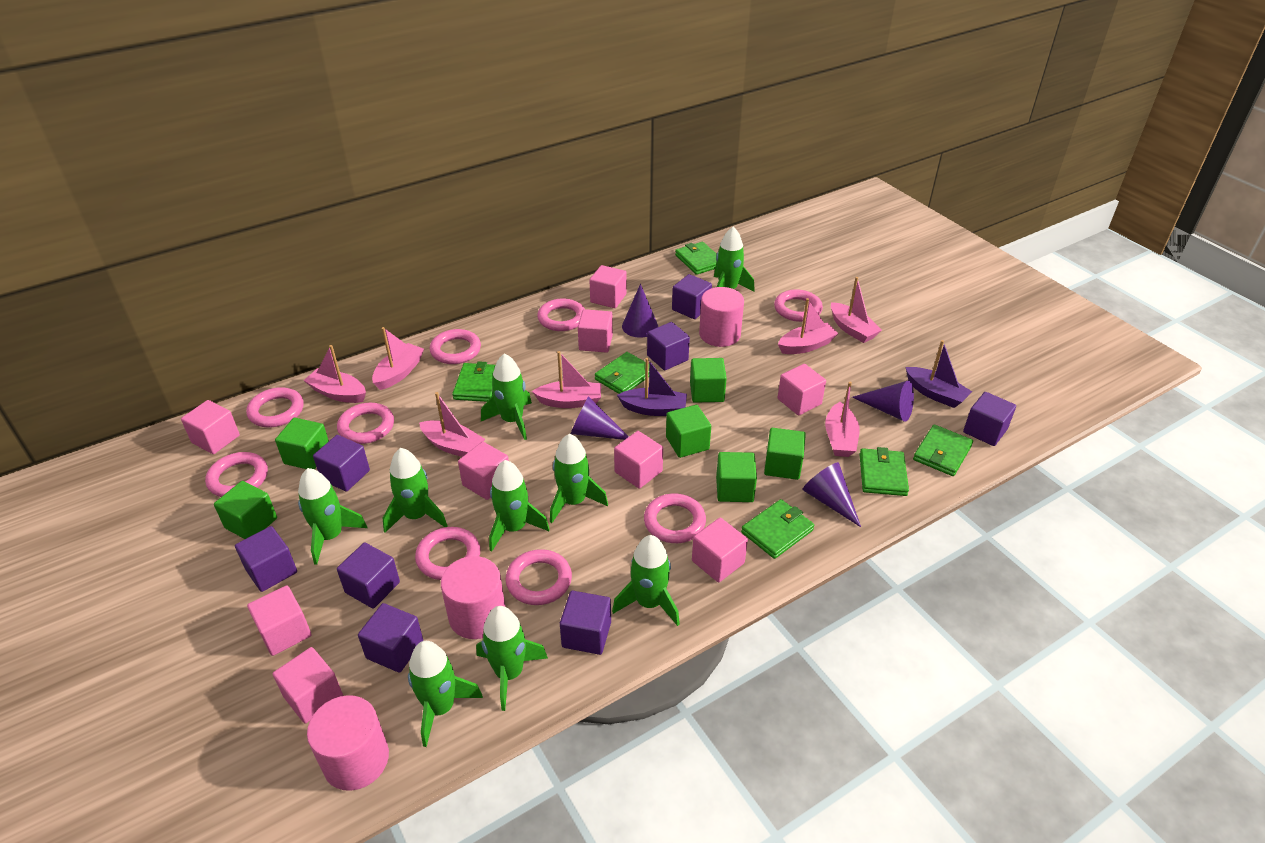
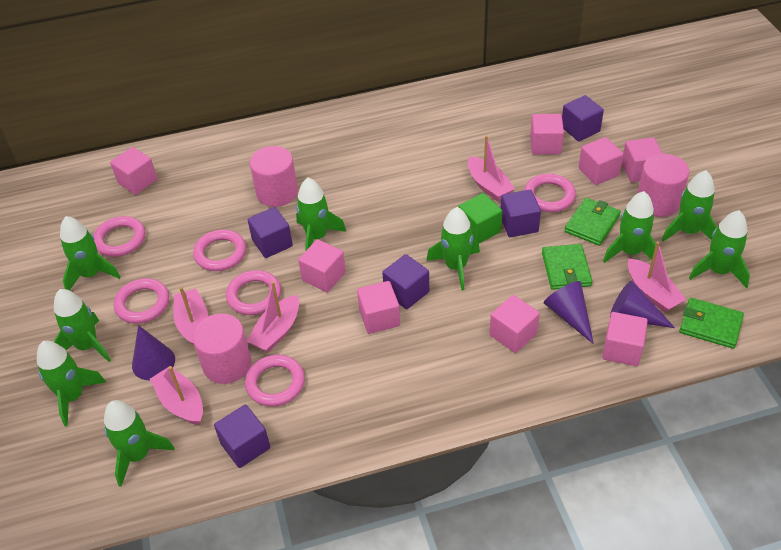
green cube: 6 -> 1
green wallet: 6 -> 3
pink boat: 7 -> 5
pink cube: 9 -> 8
pink ring: 9 -> 6
purple boat: 2 -> 0
purple cone: 4 -> 3
purple cube: 8 -> 5

